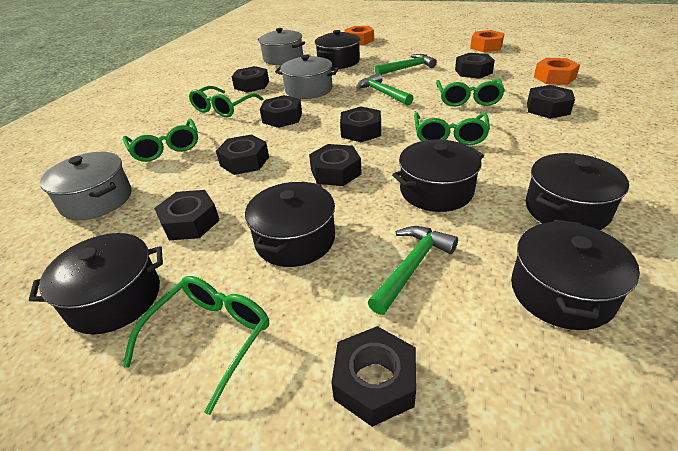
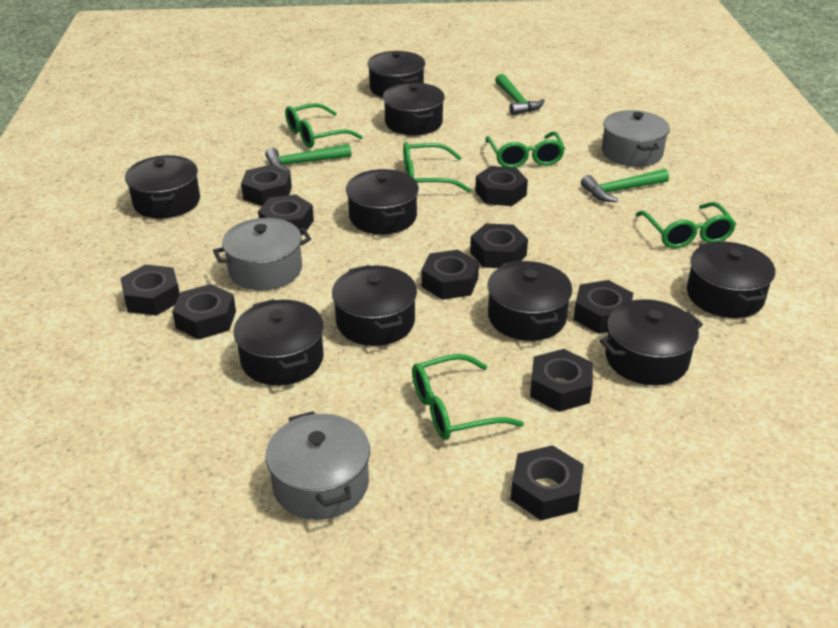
black nut: 9 -> 10
black pot: 6 -> 9
orange nut: 3 -> 0

